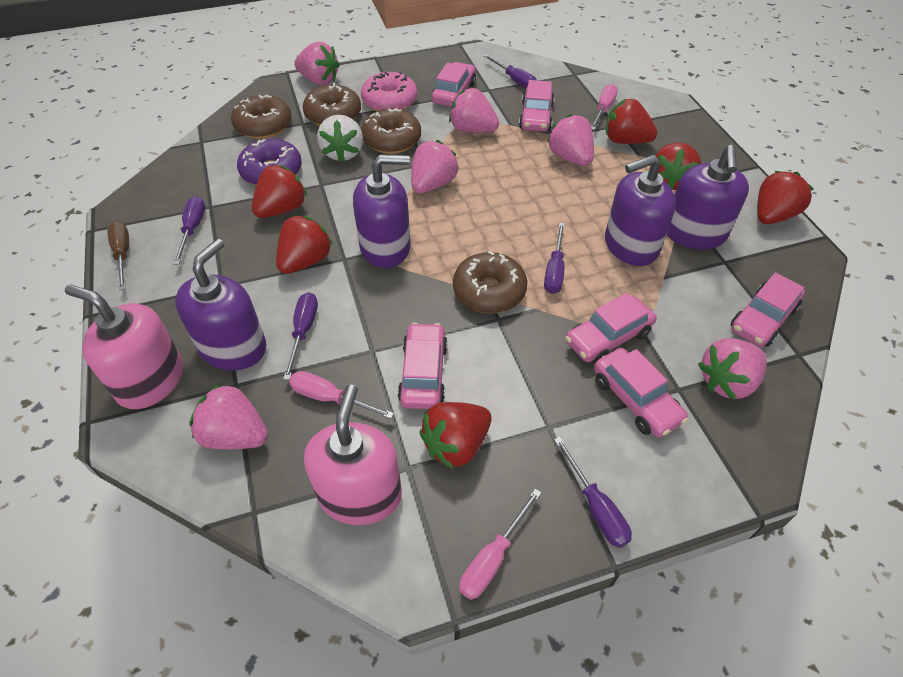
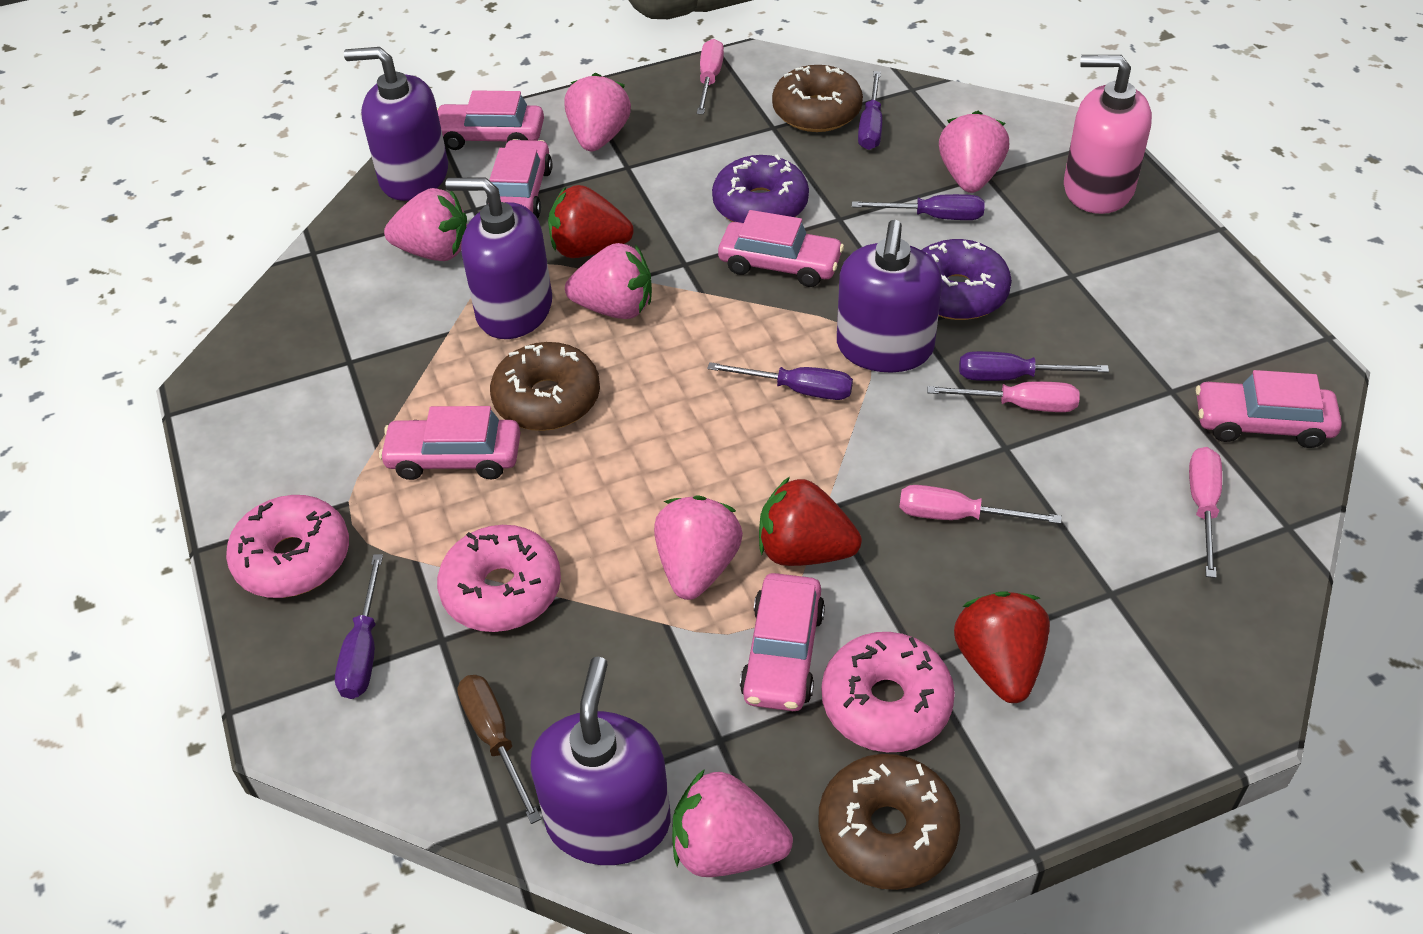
brown donut: 4 -> 3
pink donut: 1 -> 3
pink screwdriver: 3 -> 4
pink soap dispenser: 2 -> 1
purple donut: 1 -> 2
red strawberry: 6 -> 3
white strawberry: 1 -> 0

